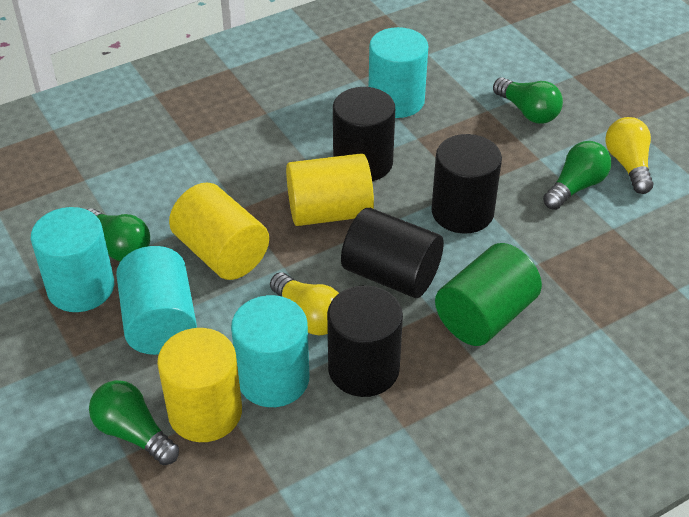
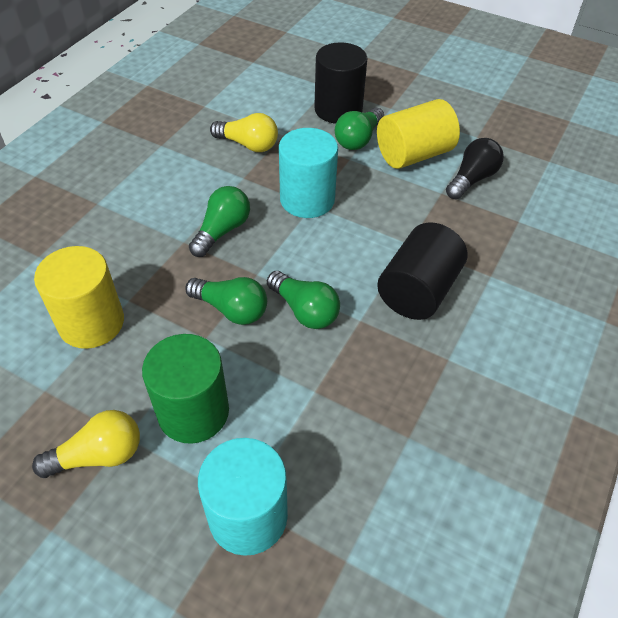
black cylinder: 4 -> 2
black light bulb: 0 -> 1
turquoise cylinder: 4 -> 2
yellow cylinder: 3 -> 2

